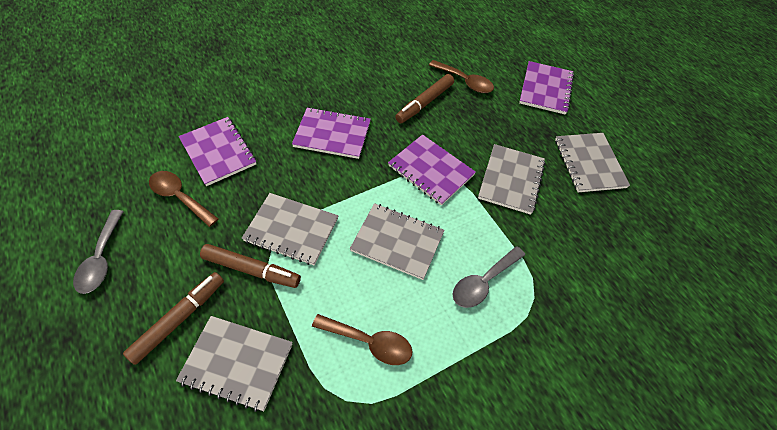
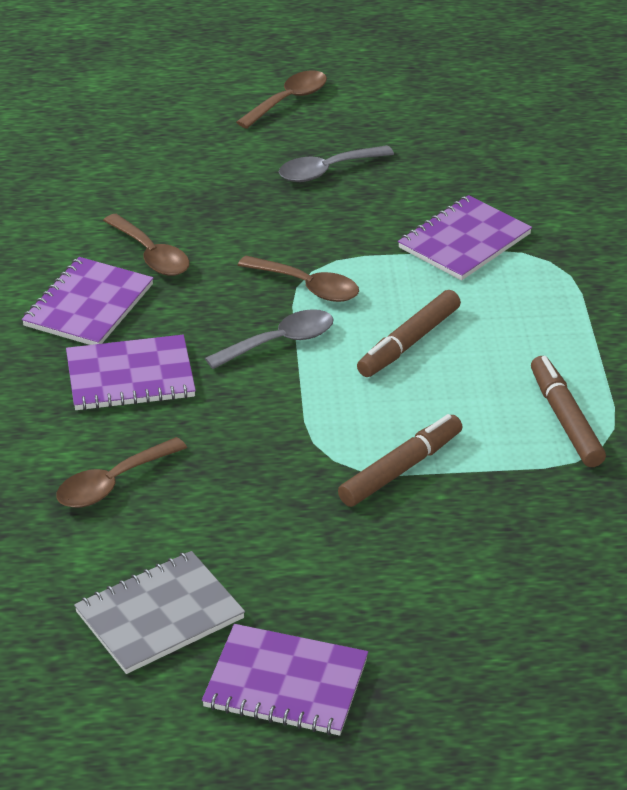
brown spoon: 3 -> 4
grey notebook: 5 -> 1

